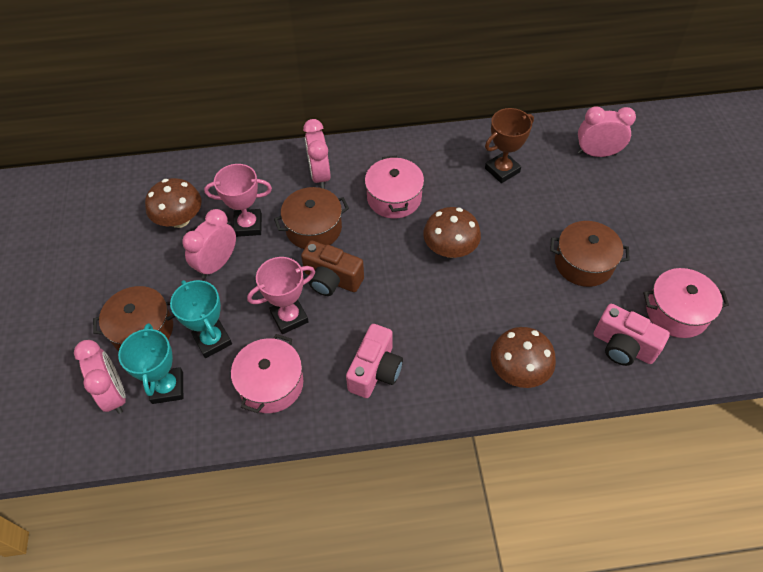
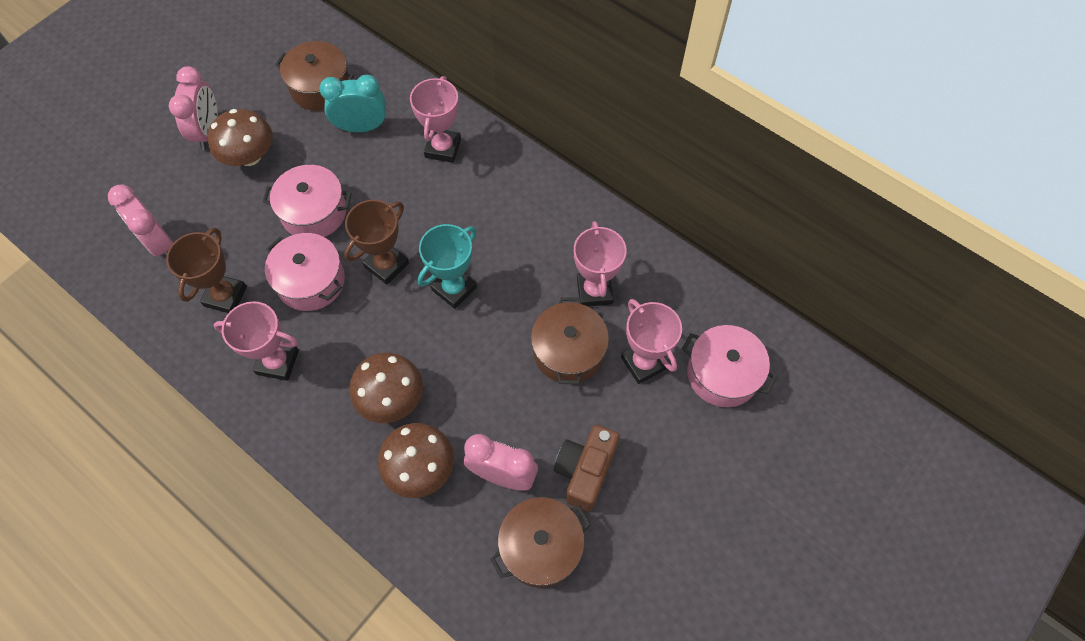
brown trophy: 1 -> 2
pink camera: 2 -> 0
pink clock: 4 -> 3
pink trophy: 2 -> 4
turquoise clock: 0 -> 1
turquoise trophy: 2 -> 1

